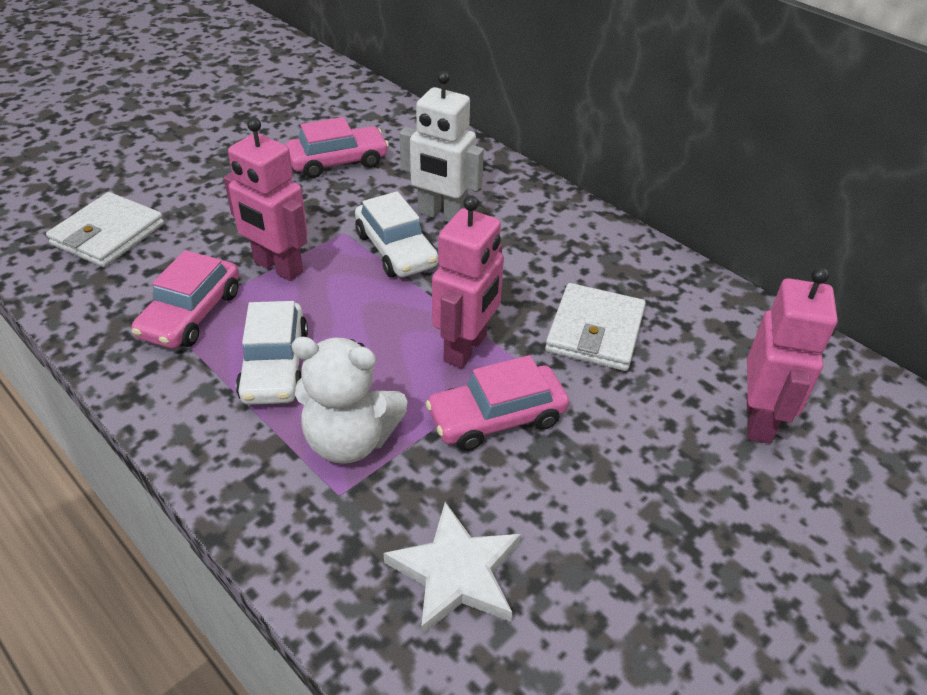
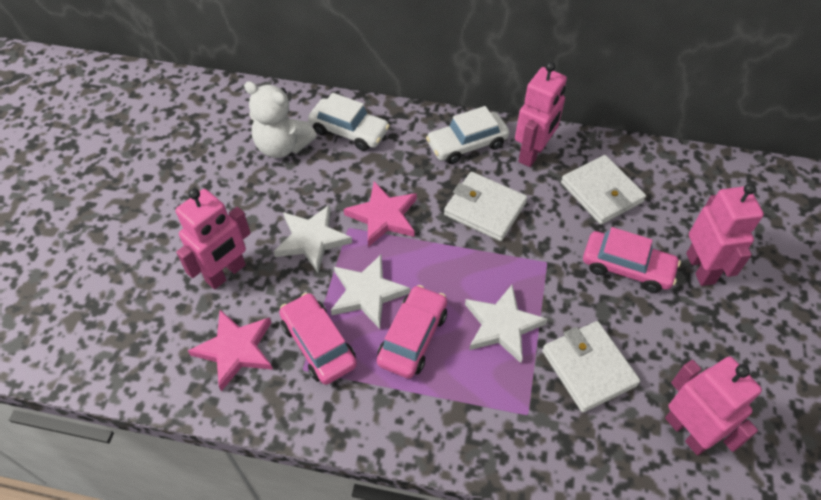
pink robot: 3 -> 4
pink star: 0 -> 2
white robot: 1 -> 0
white star: 1 -> 3
white wallet: 2 -> 3

